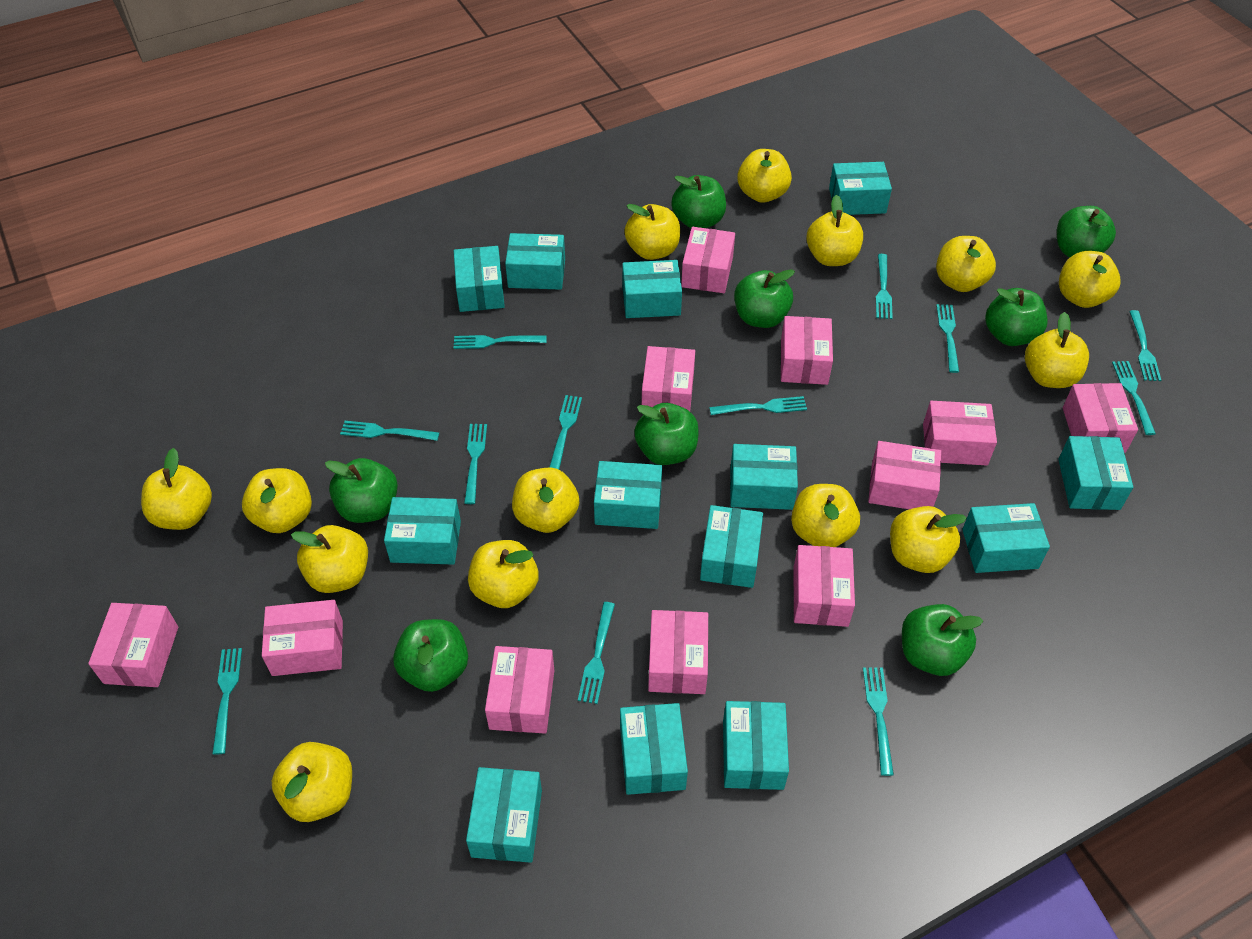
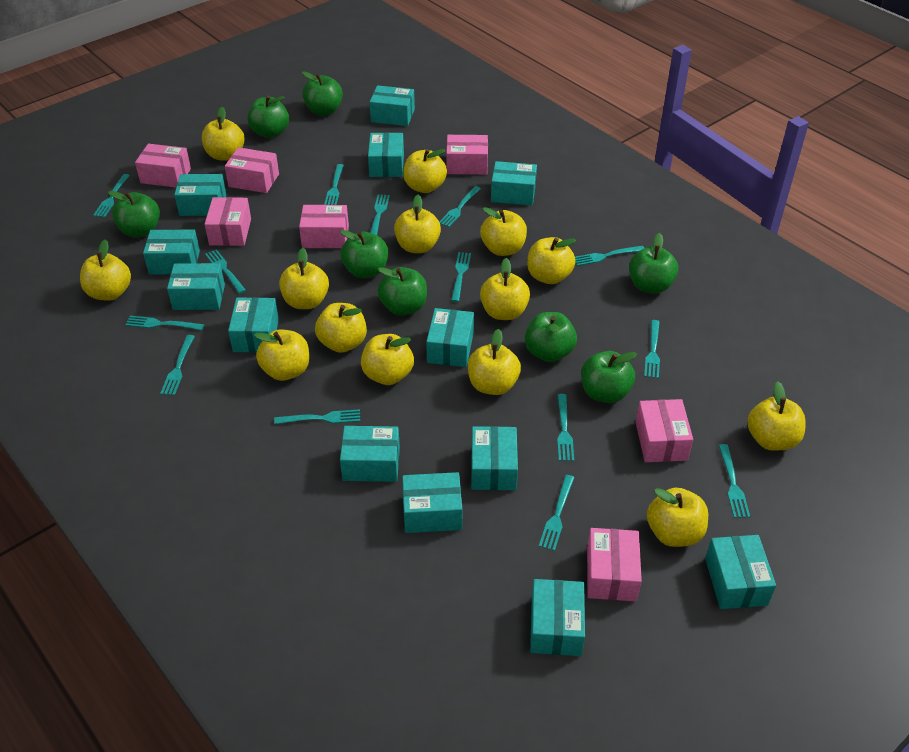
pink box: 11 -> 7
turquoise fork: 12 -> 14

